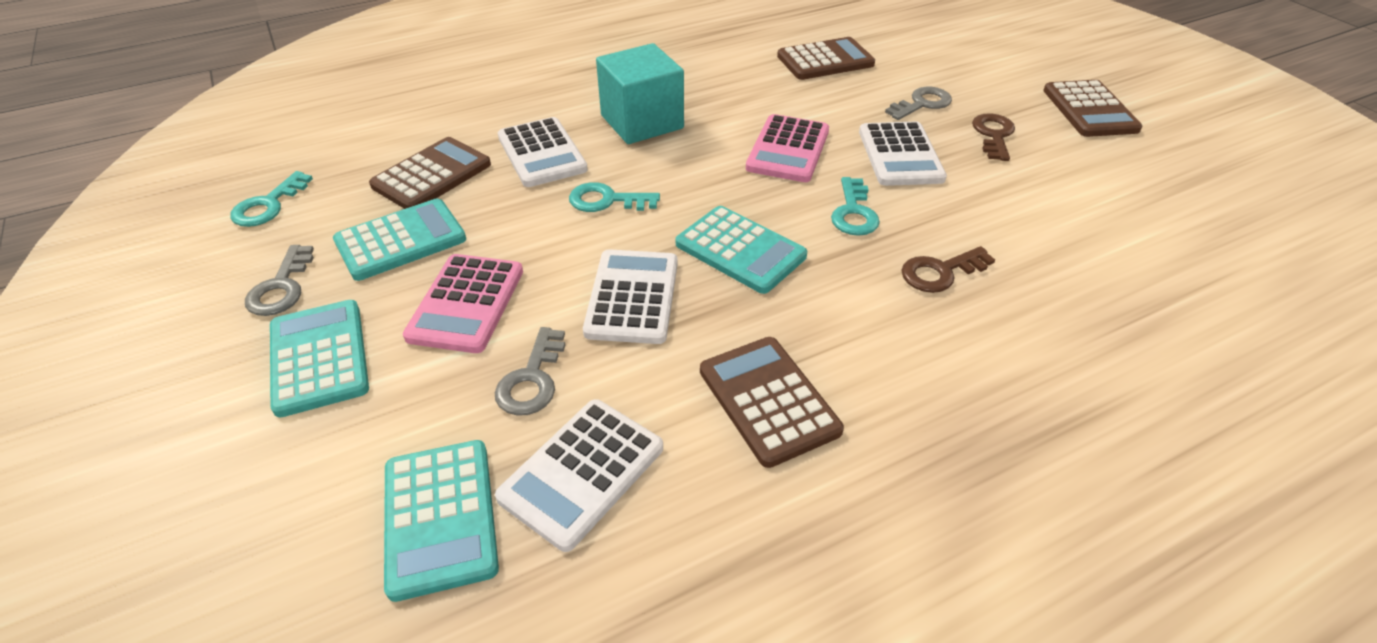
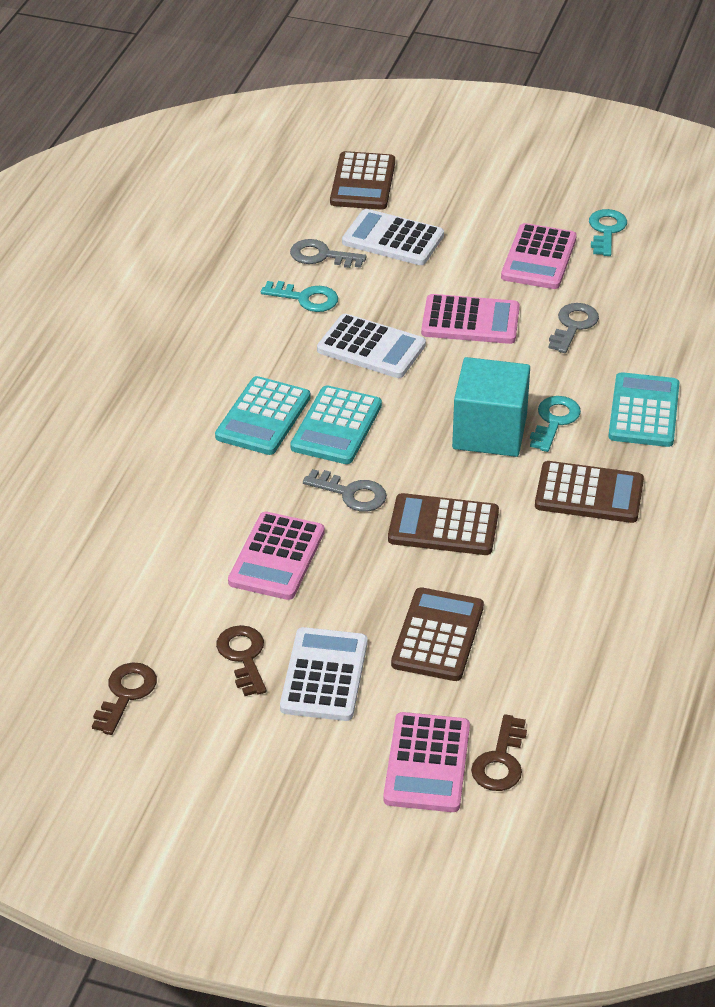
brown key: 2 -> 3
pink calculator: 2 -> 4
turquoise calculator: 4 -> 3
white calculator: 4 -> 3

